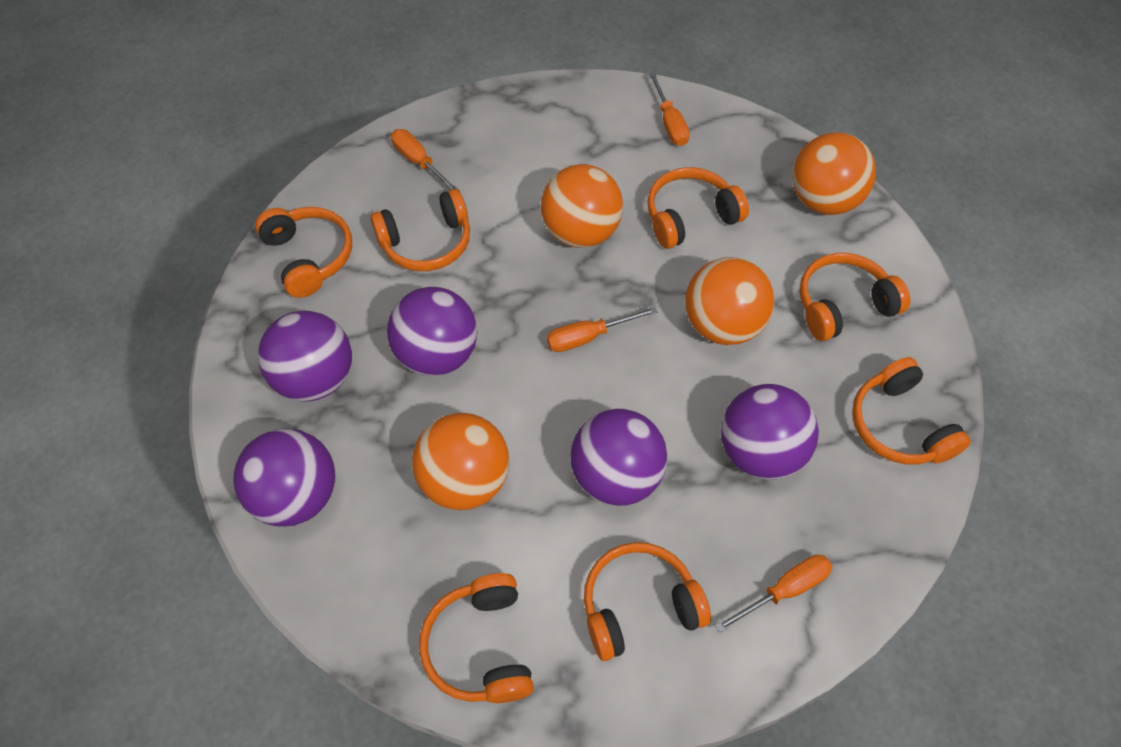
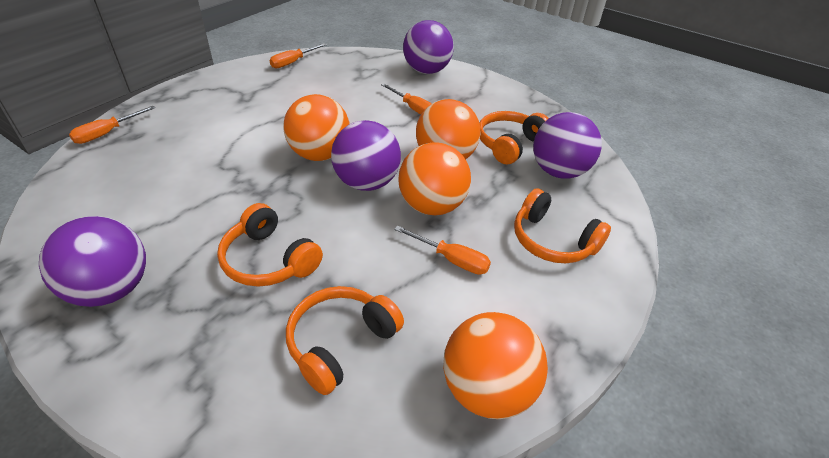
orange headphones: 7 -> 4
purple ball: 5 -> 4

